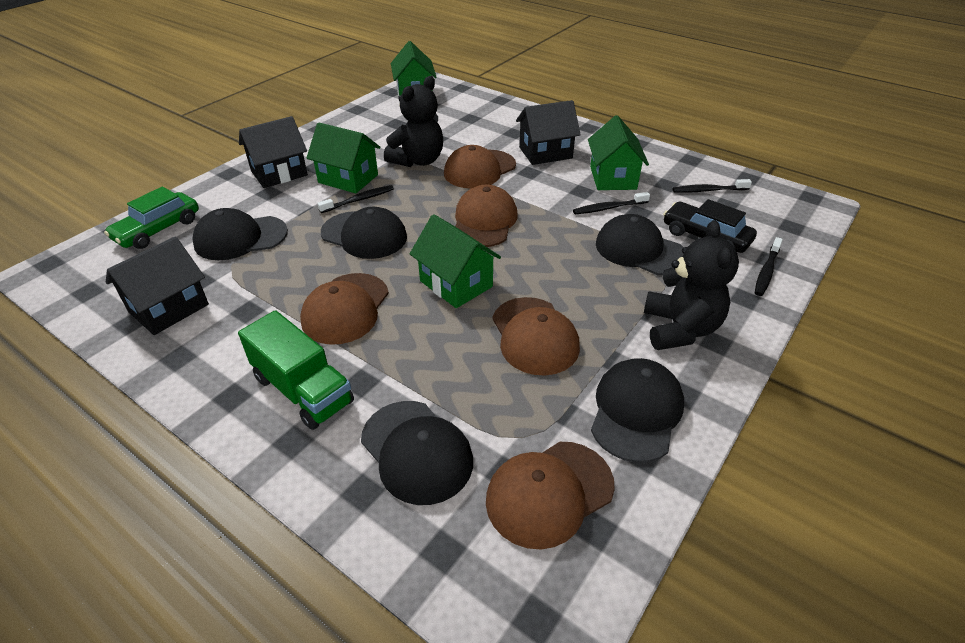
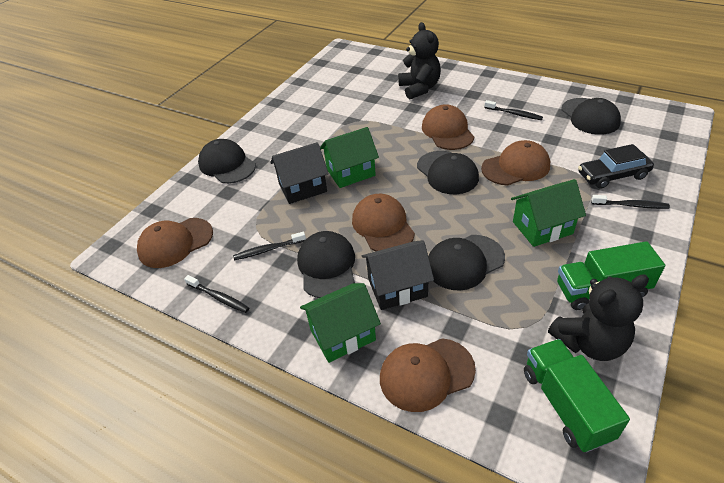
black house: 3 -> 2
green car: 1 -> 0
green house: 4 -> 3
green truck: 1 -> 2

